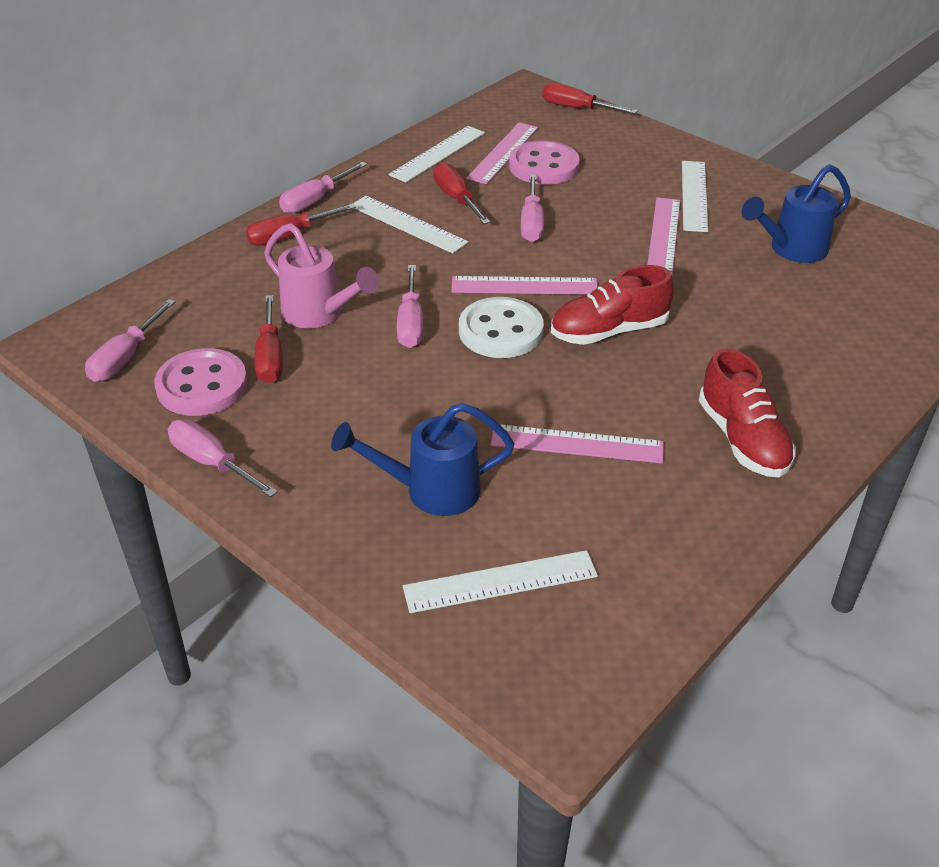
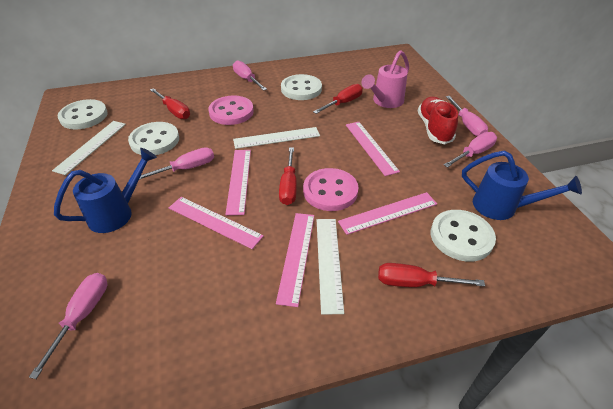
pink ruler: 4 -> 5
red shoe: 2 -> 1
white button: 1 -> 4
white ruler: 4 -> 3

